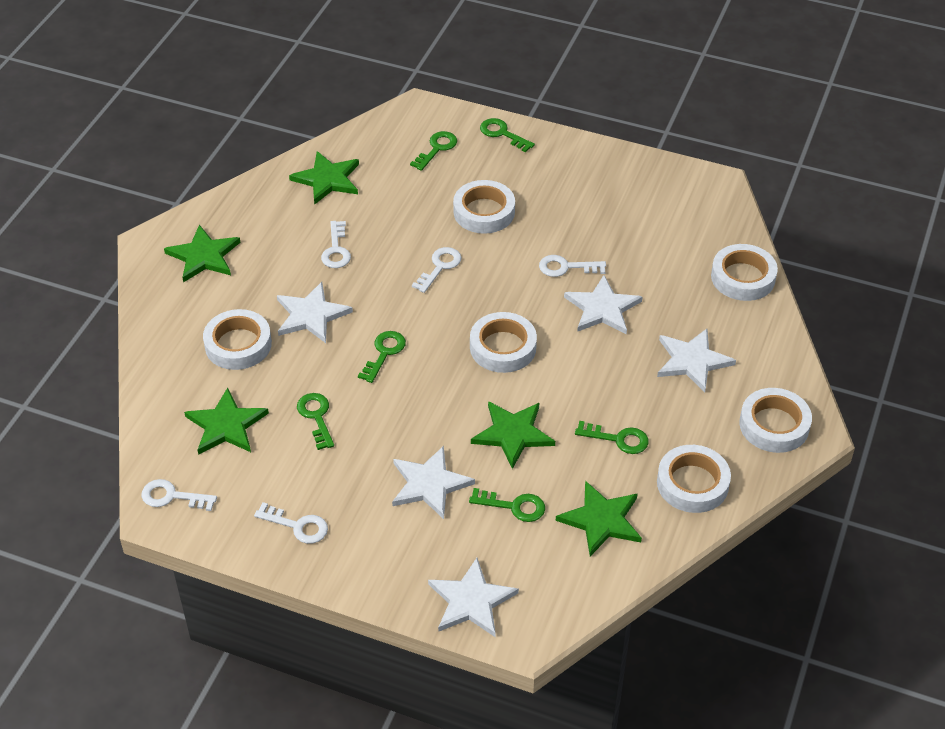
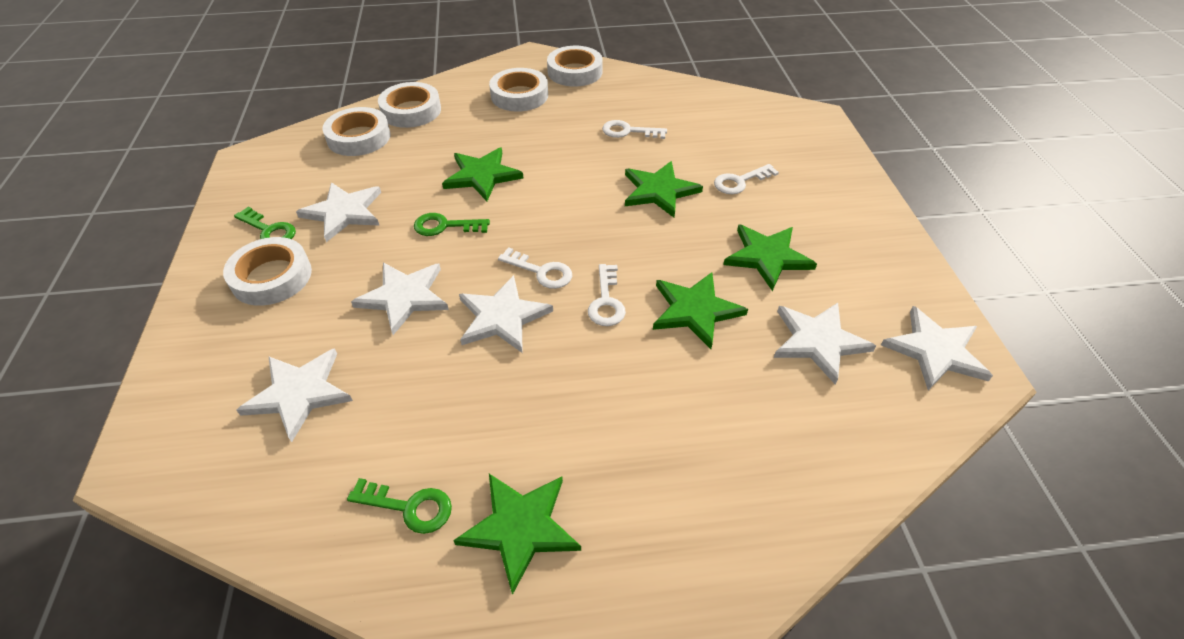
green key: 6 -> 3
white key: 5 -> 4
white star: 5 -> 6
white tape: 6 -> 5

